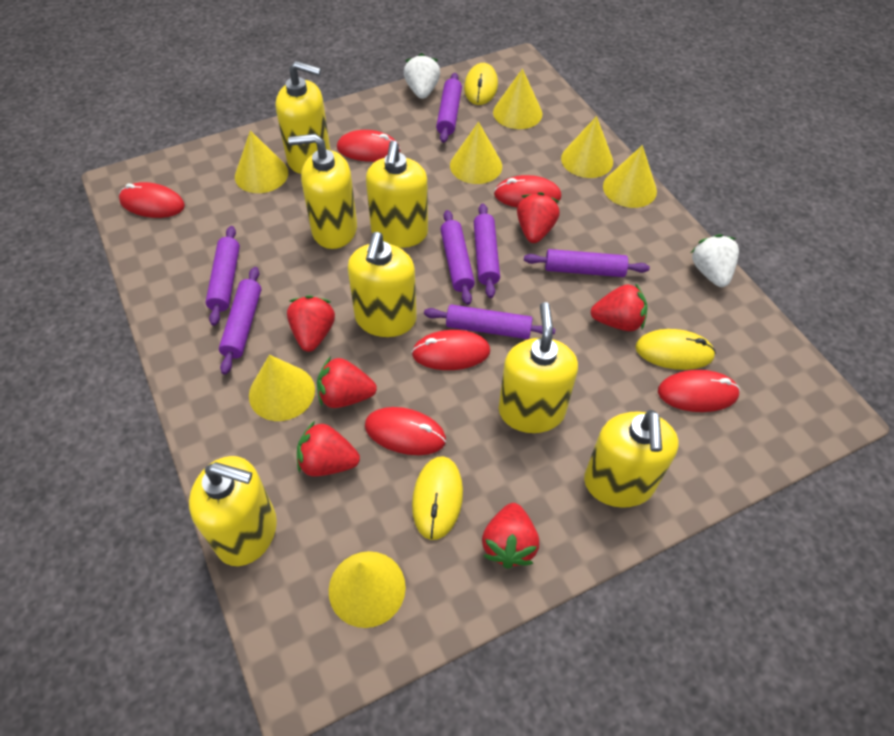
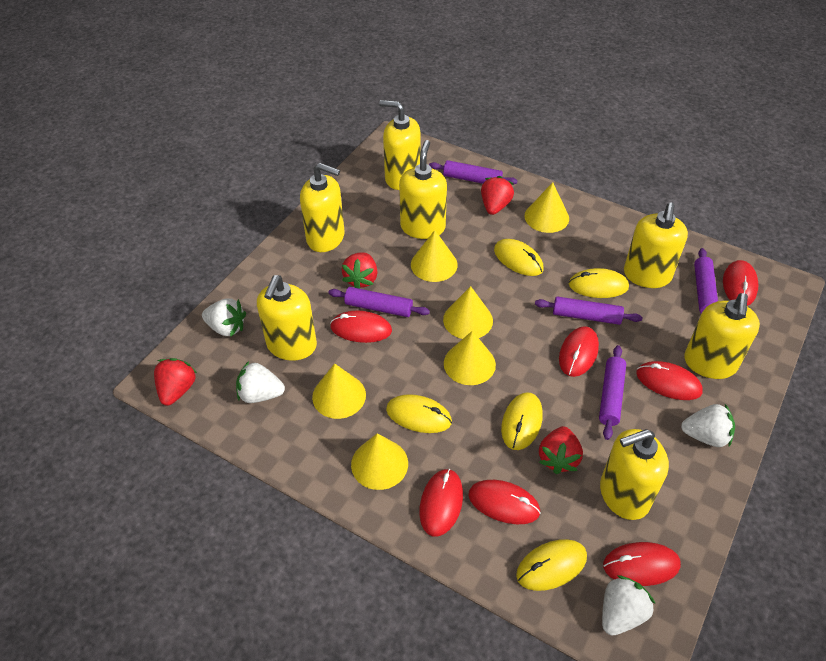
purple rolling pin: 7 -> 5
red mouse: 6 -> 7
red strawberry: 6 -> 4
white strawberry: 2 -> 4
yellow cone: 7 -> 6
yellow mouse: 3 -> 5

